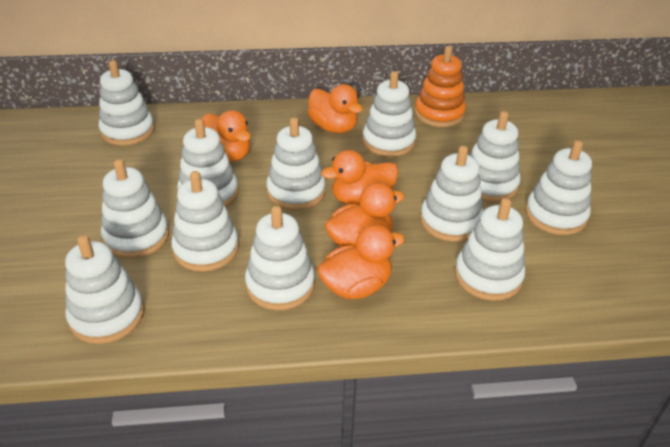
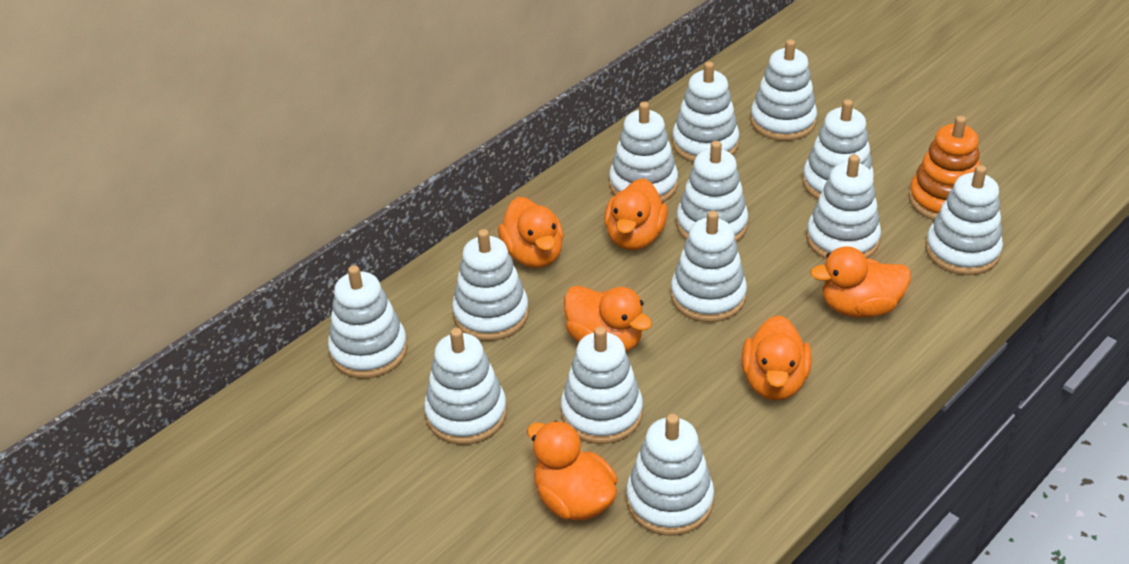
orange duck: 5 -> 6
white stacking toy: 12 -> 13

